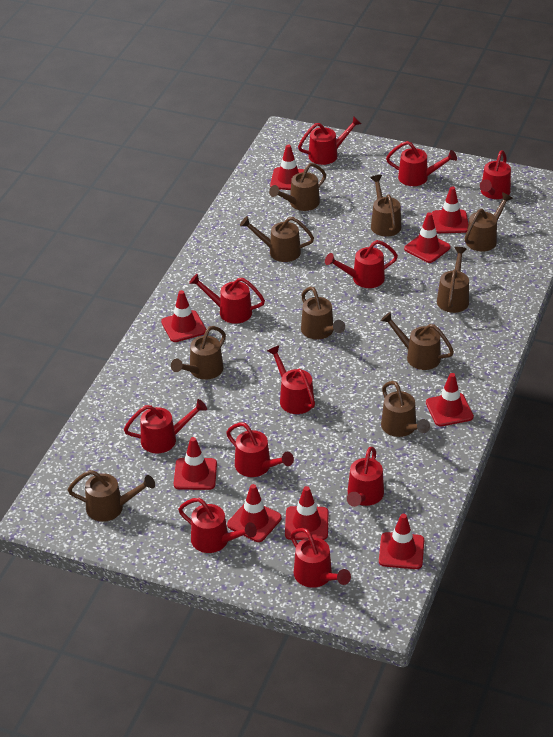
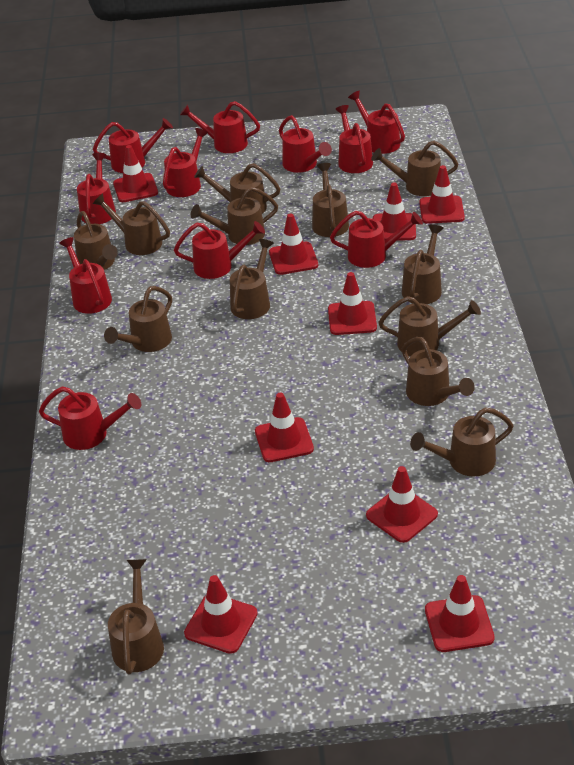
brown watering can: 10 -> 13

